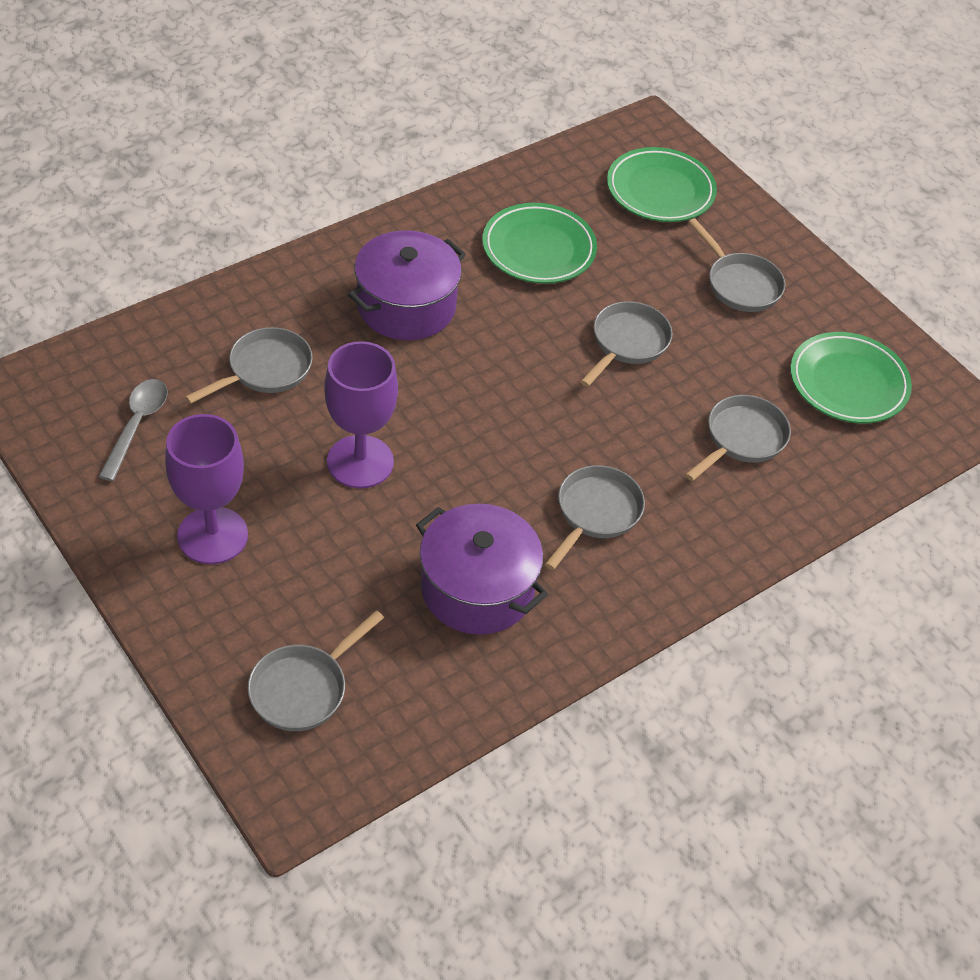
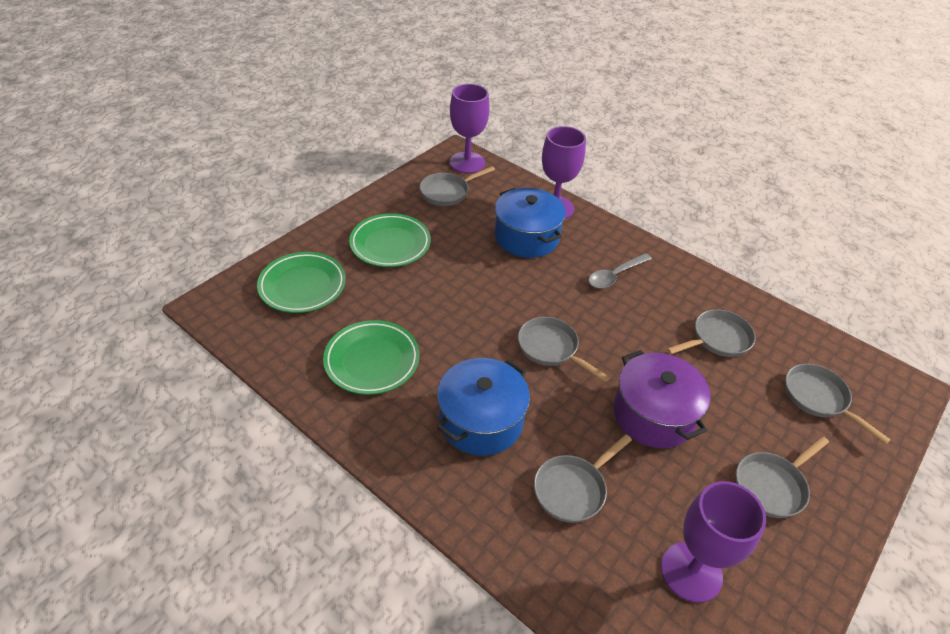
blue pot: 0 -> 2
purple goblet: 2 -> 3
purple pot: 2 -> 1

